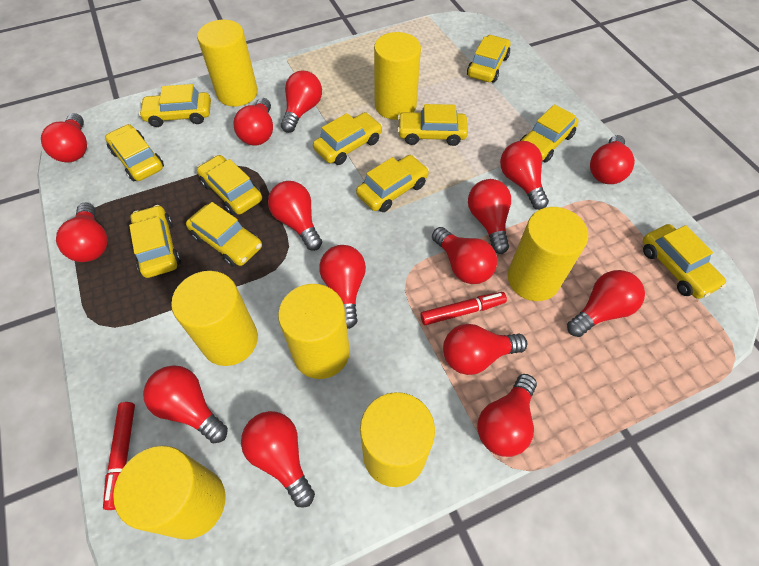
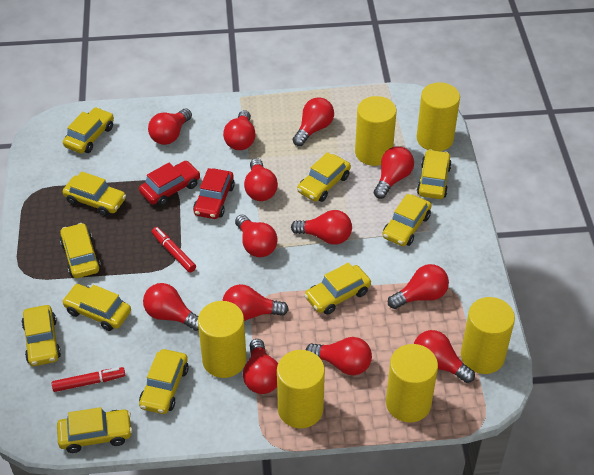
red car: 0 -> 2
red light bulb: 15 -> 13
yellow cylinder: 7 -> 6

